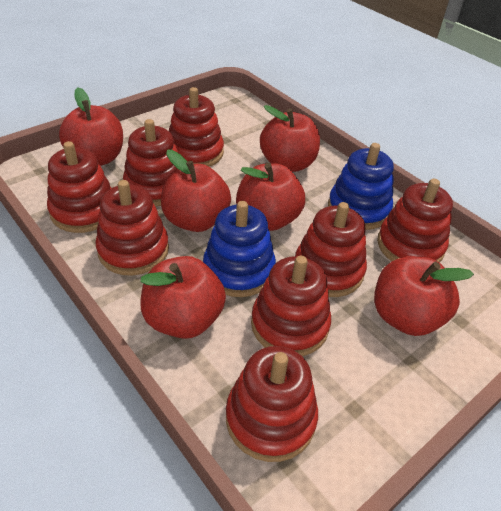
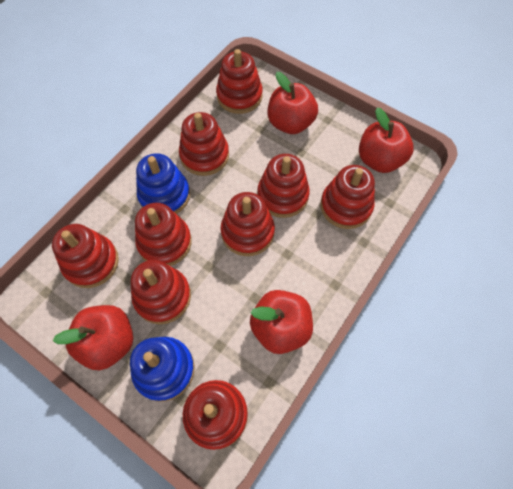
red apple: 6 -> 4
red stacking toy: 8 -> 9

